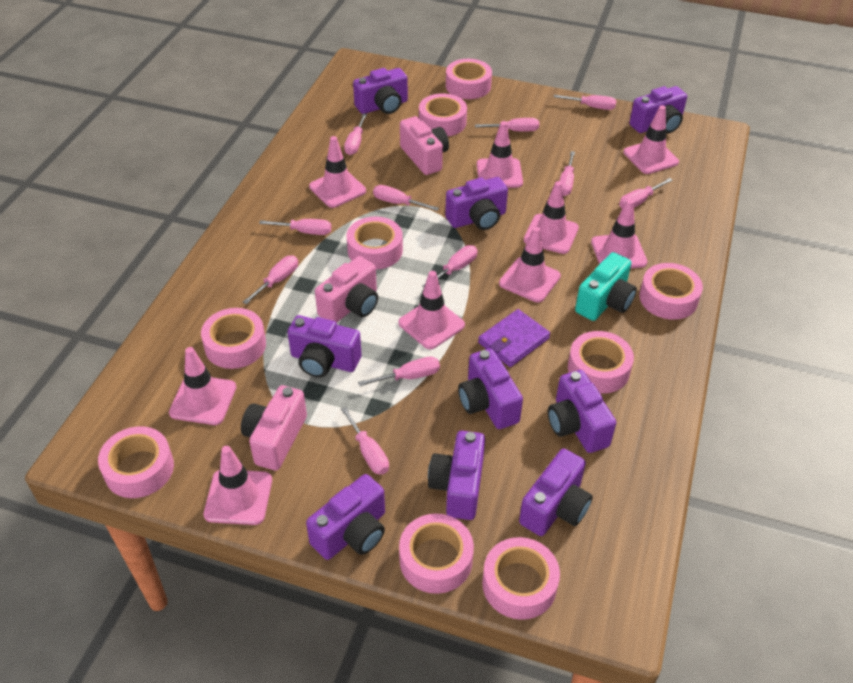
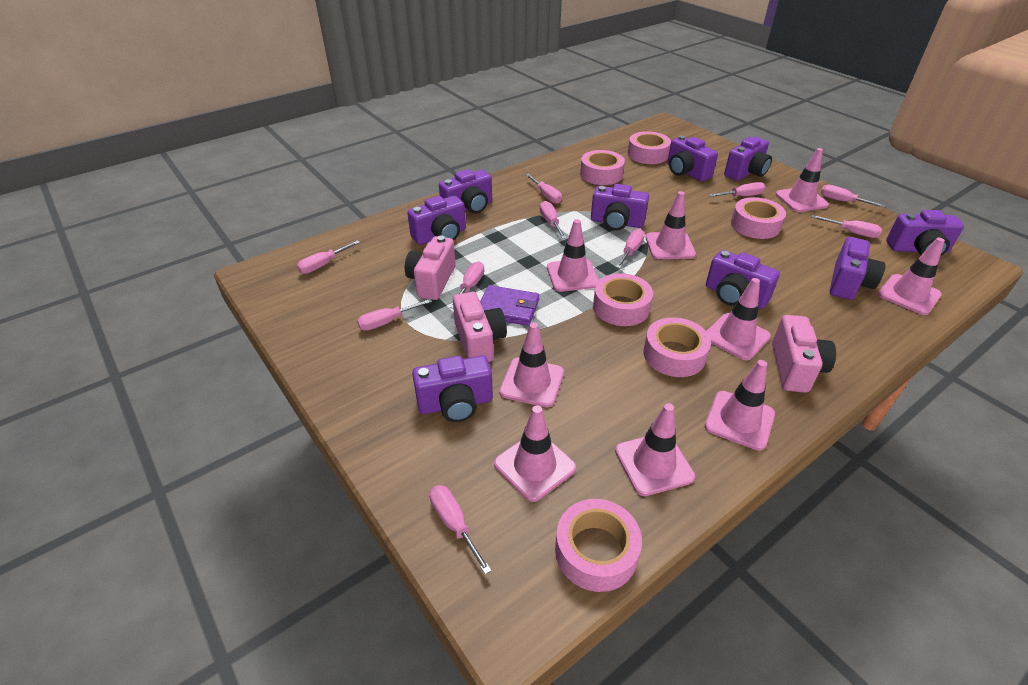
pink screwdriver: 11 -> 10
pink tape: 9 -> 6
turquoise camera: 1 -> 0

